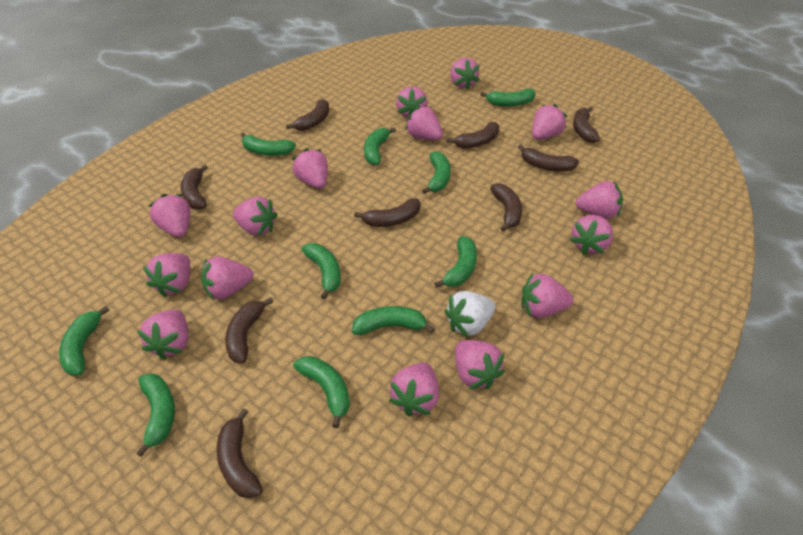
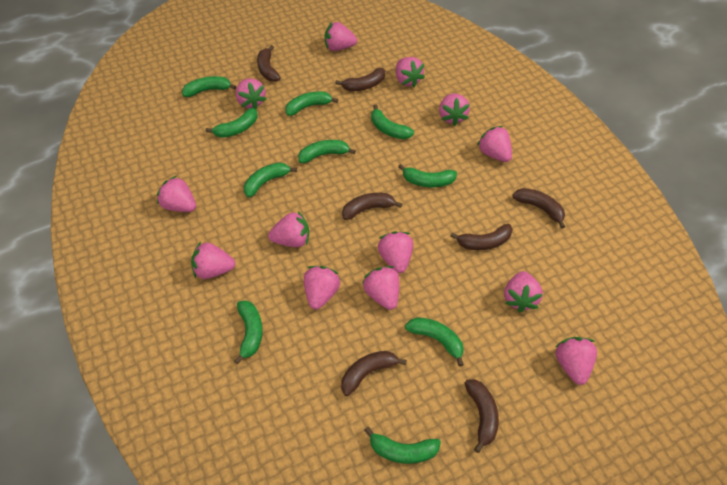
brown banana: 9 -> 7
pink strawberry: 15 -> 13
white strawberry: 1 -> 0

